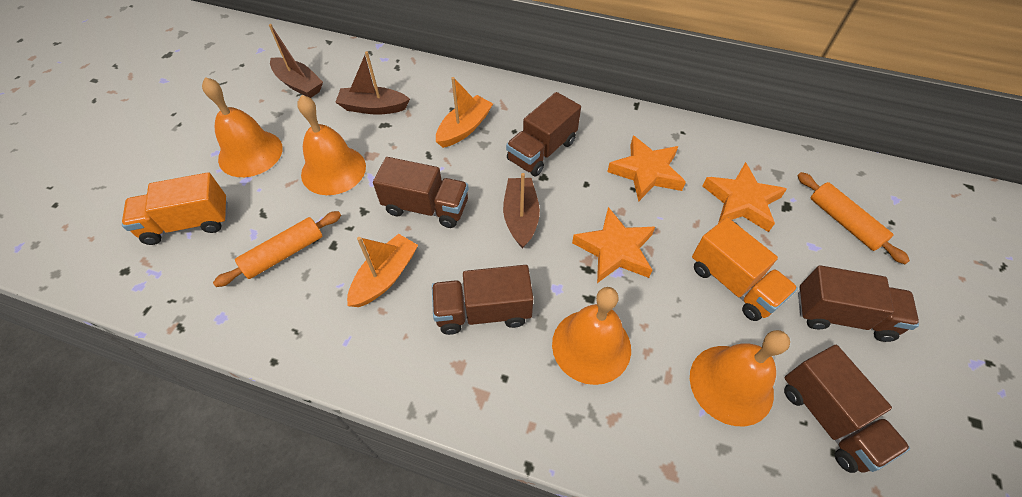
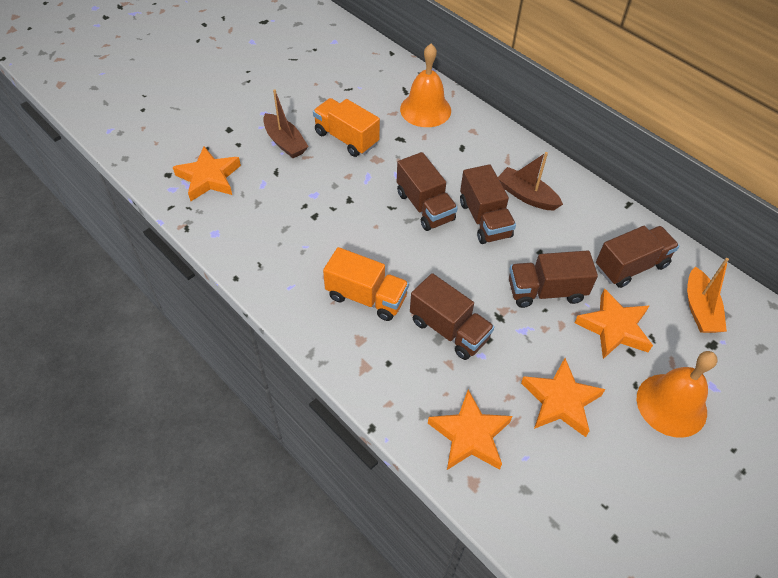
brown boat: 3 -> 2
orange bell: 4 -> 2
orange boat: 2 -> 1
orange rolling pin: 2 -> 0
orange star: 3 -> 4

